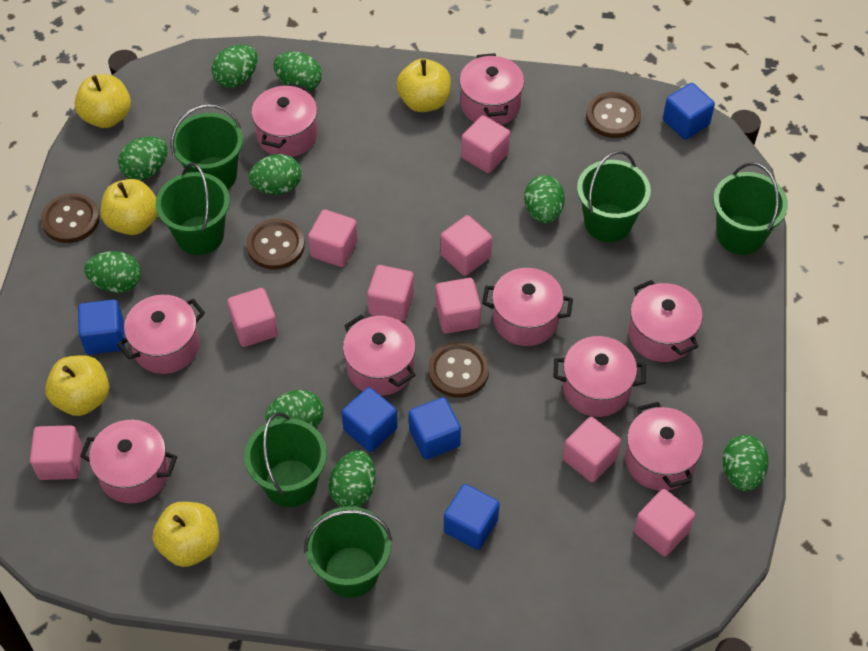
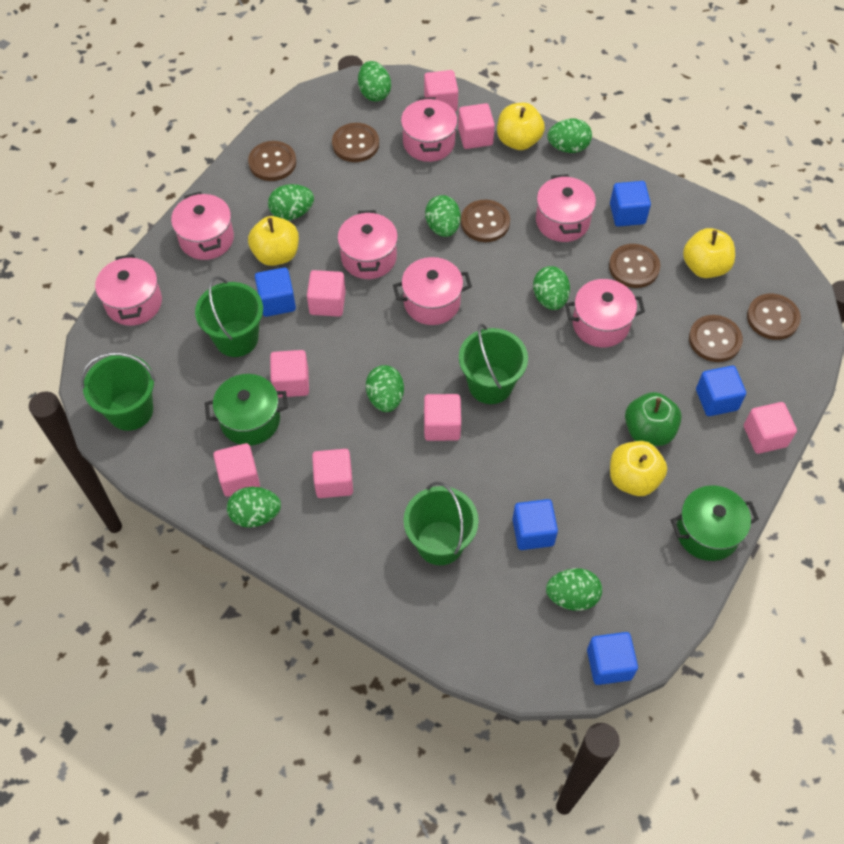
brown button: 4 -> 6
green apple: 0 -> 1
green bucket: 6 -> 4
green egg: 9 -> 8
green pot: 0 -> 2
pink cube: 9 -> 8
pink pot: 9 -> 7
yellow apple: 5 -> 4

